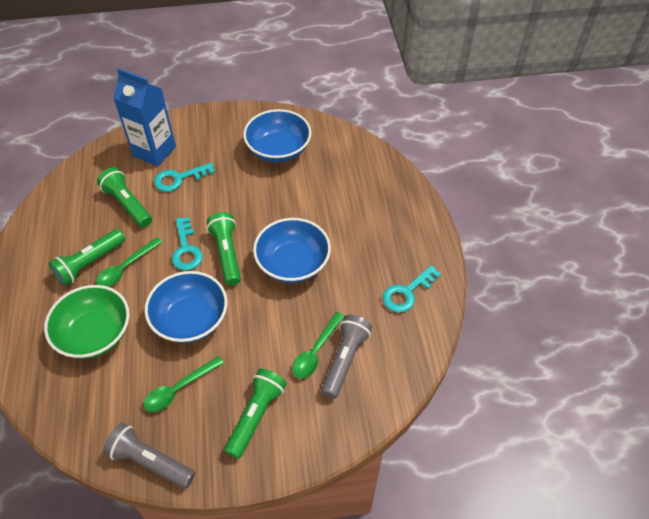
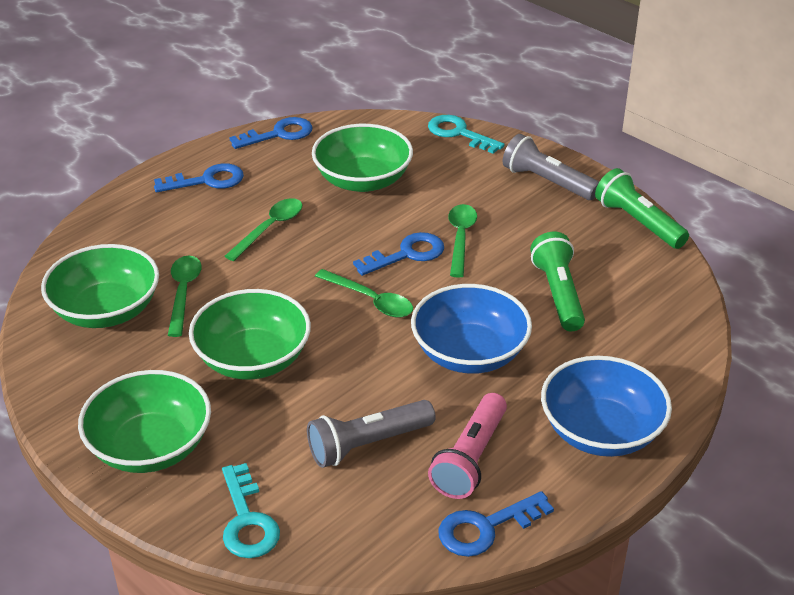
blue bowl: 3 -> 2
blue carton: 1 -> 0
blue key: 0 -> 4
green bowl: 1 -> 4
green flashlight: 4 -> 2
green spoon: 3 -> 4
pink flashlight: 0 -> 1
turquoise key: 3 -> 2

